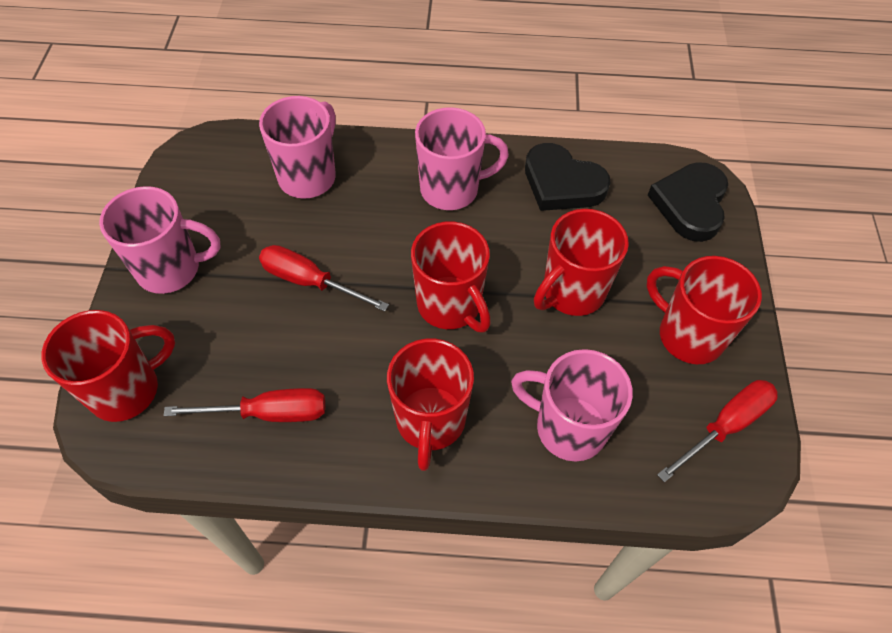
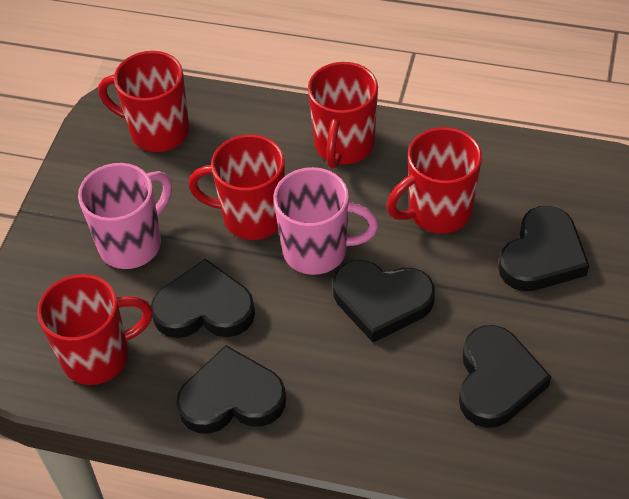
black heart: 2 -> 5
pink mug: 4 -> 2
red screwdriver: 3 -> 0

